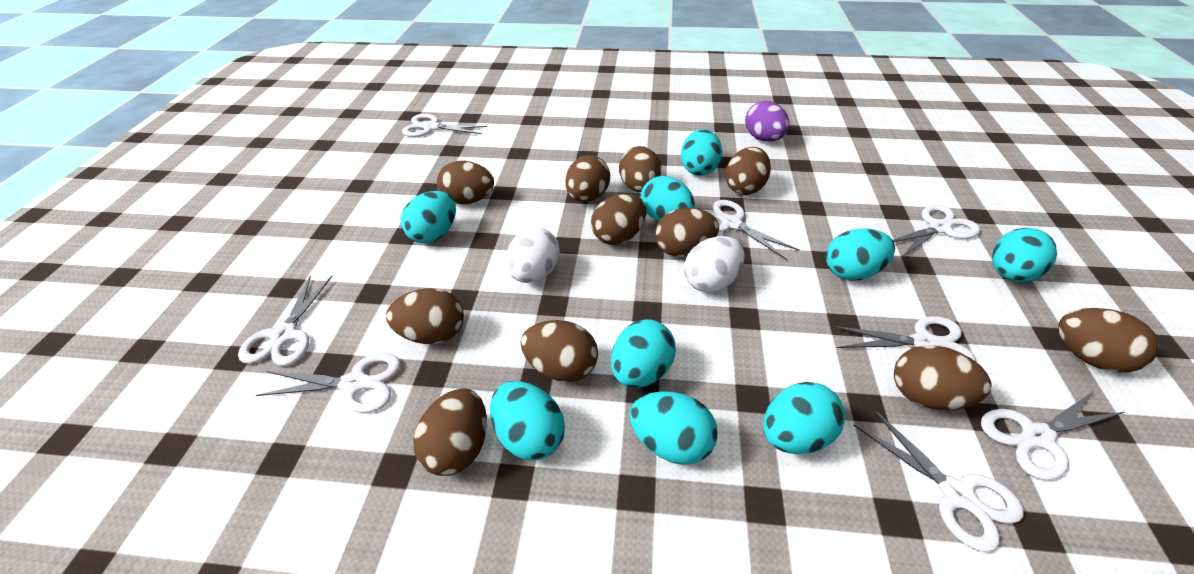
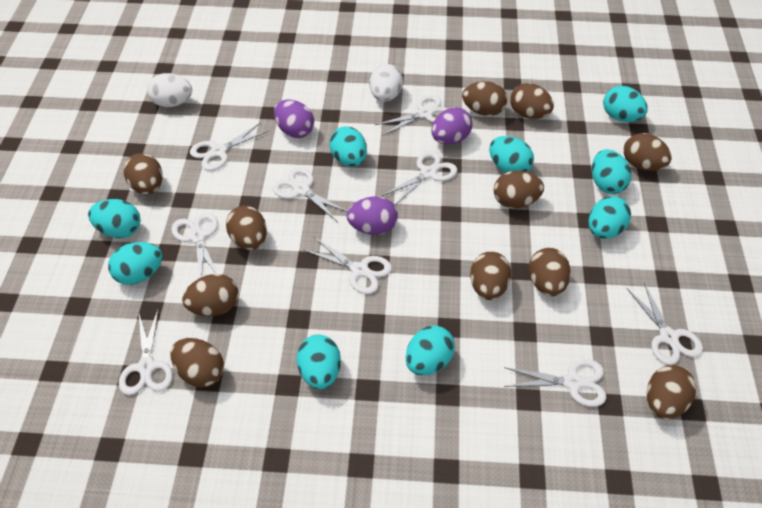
purple egg: 1 -> 3
white scissors: 8 -> 9

